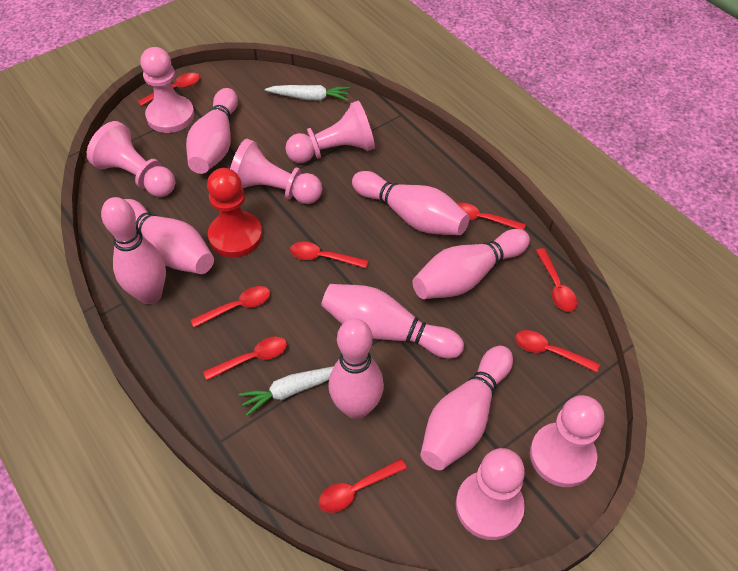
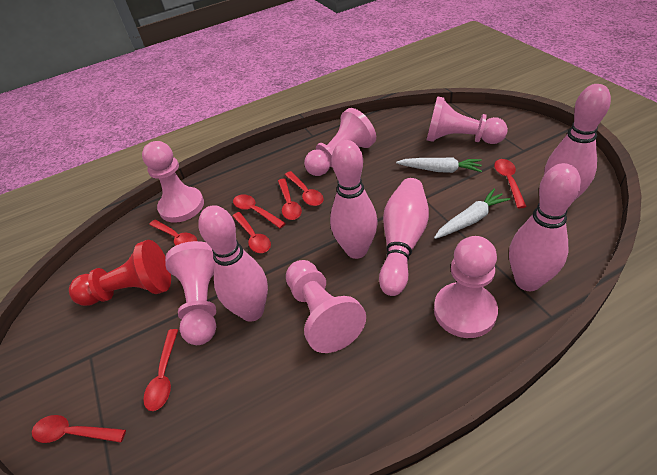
pink bowling pin: 8 -> 5

